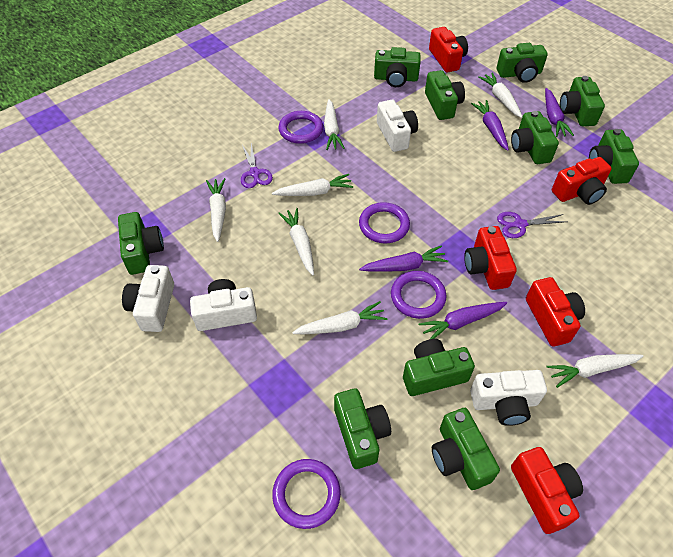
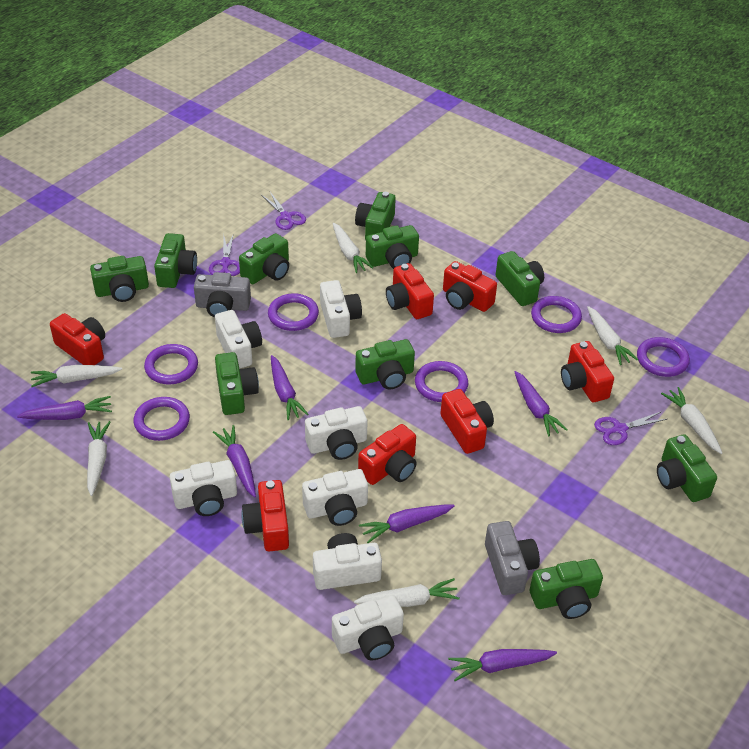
grey camera: 0 -> 2
purple carrot: 4 -> 6
purple ring: 4 -> 6
purple scissors: 2 -> 3
red camera: 5 -> 7
white camera: 4 -> 7
white carrot: 7 -> 6

